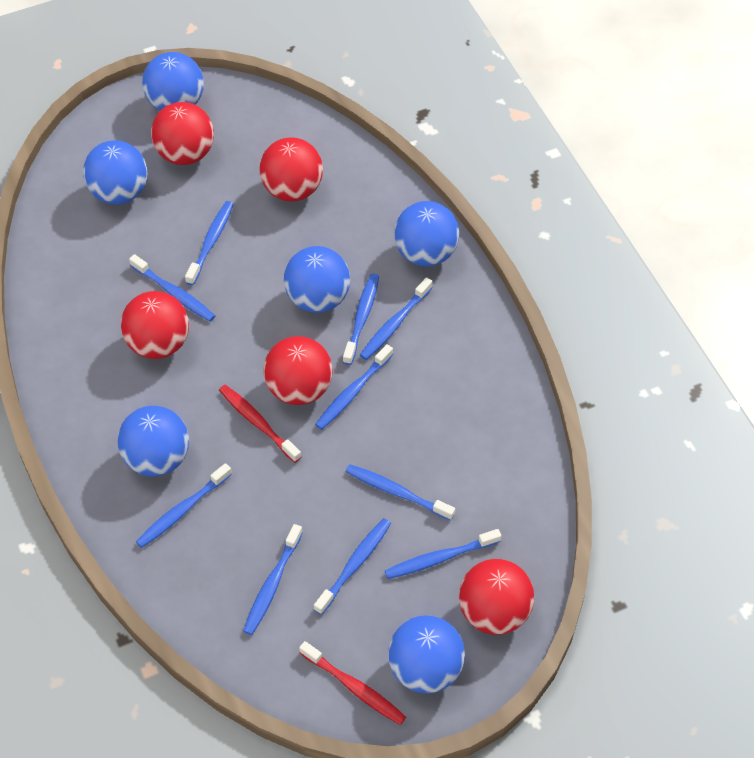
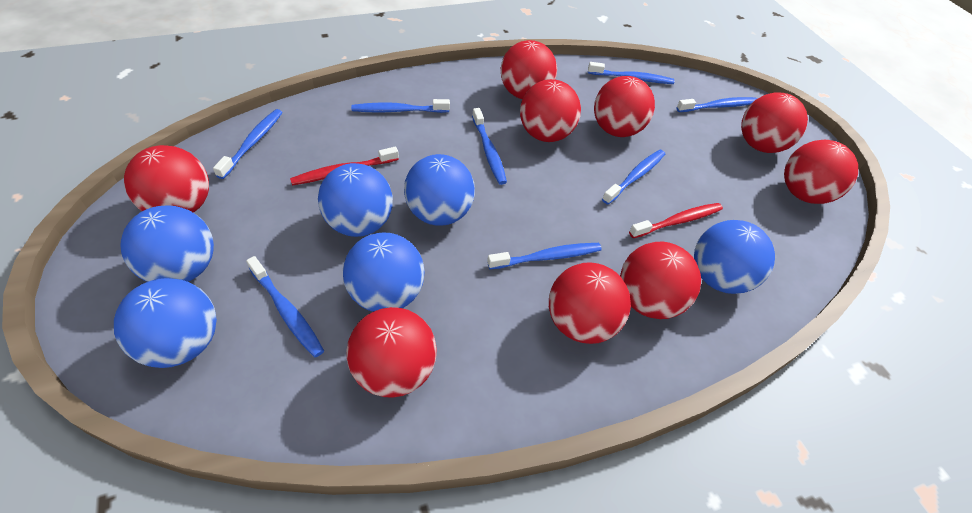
blue toothbrush: 10 -> 8
red ball: 5 -> 9

